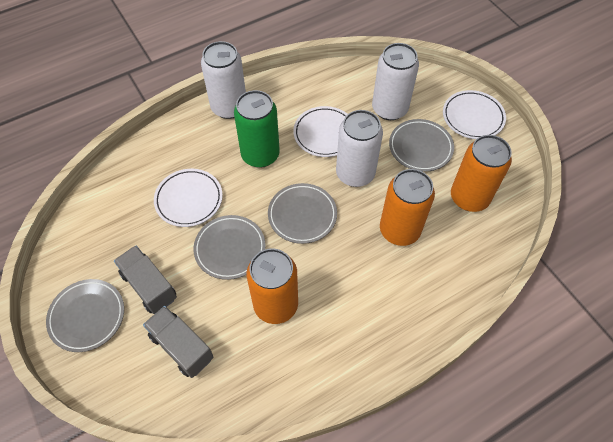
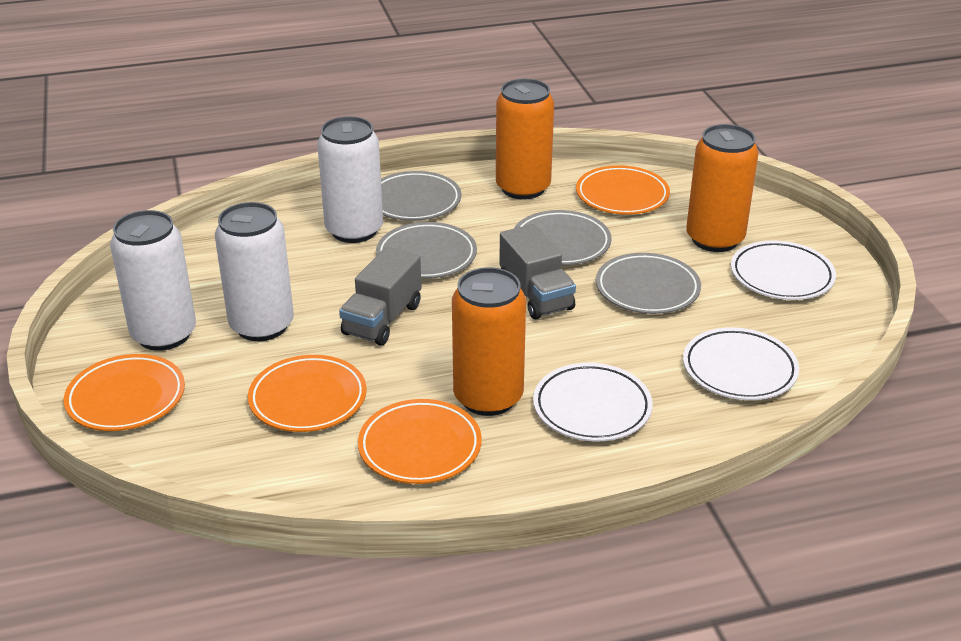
green can: 1 -> 0
orange plate: 0 -> 4

